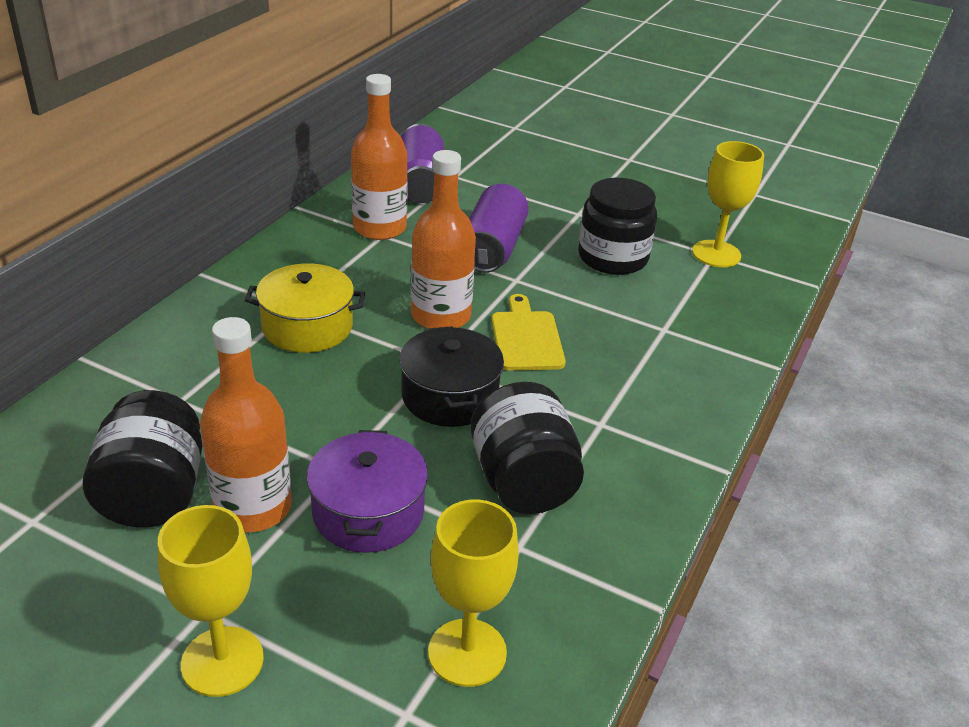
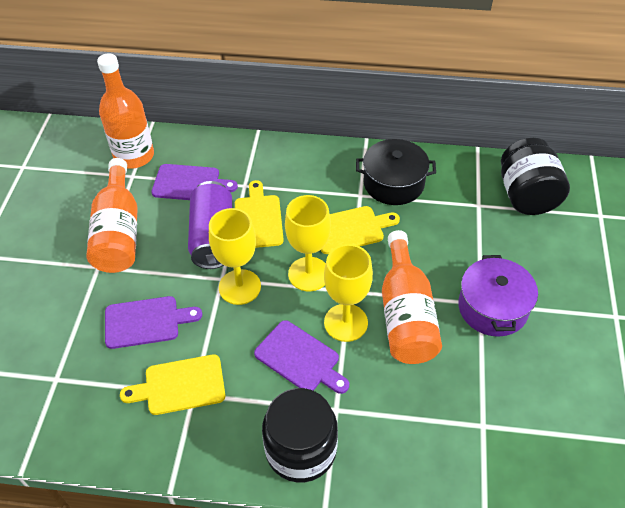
black jar: 3 -> 2
purple can: 2 -> 1
purple cutting board: 0 -> 3
yellow cutting board: 1 -> 3
yellow pot: 1 -> 0

